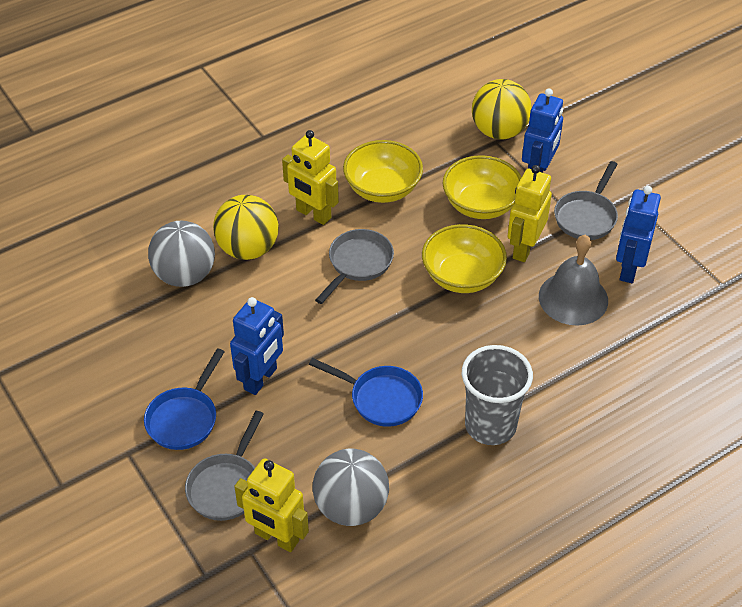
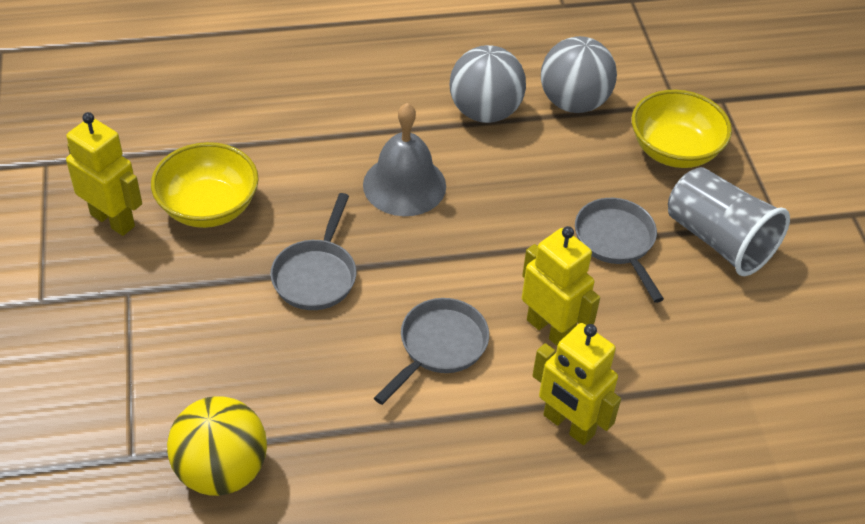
blue pan: 2 -> 0
blue robot: 3 -> 0
yellow ball: 2 -> 1
yellow bowl: 3 -> 2

